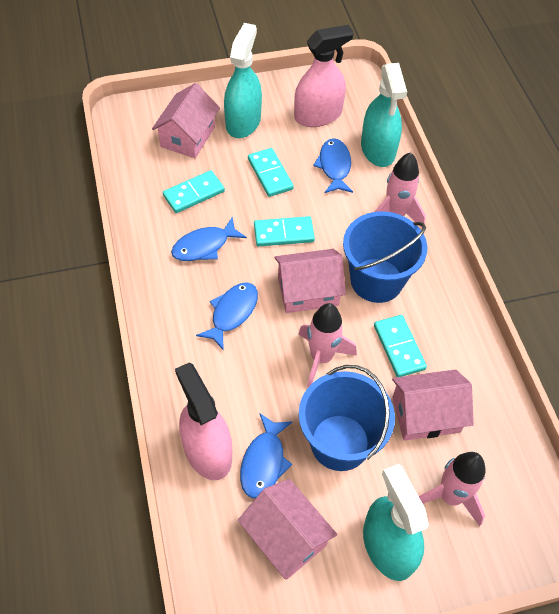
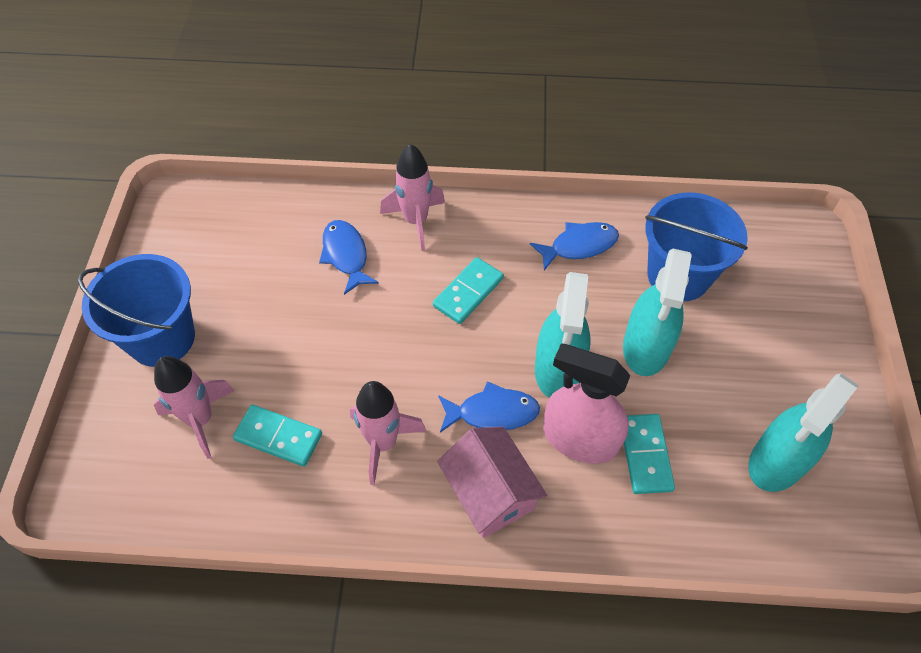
blue fish: 4 -> 3
pink house: 4 -> 1
pink spray bottle: 2 -> 1
turquoise domino: 4 -> 3

